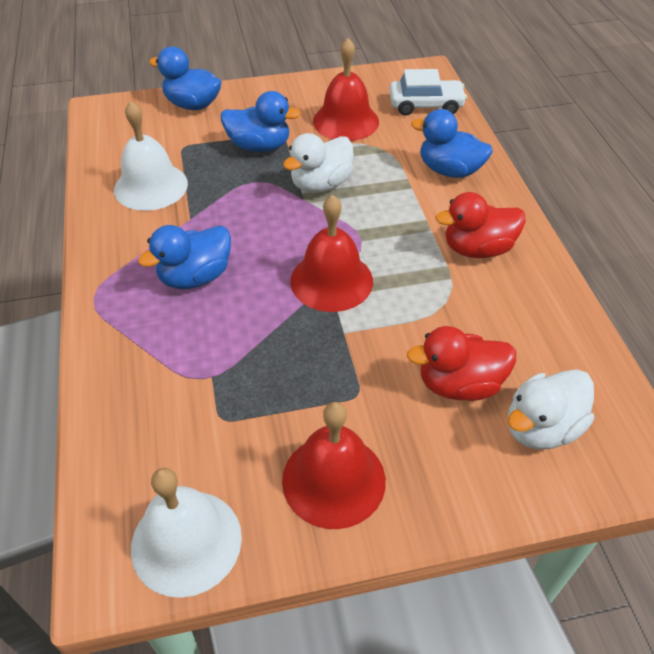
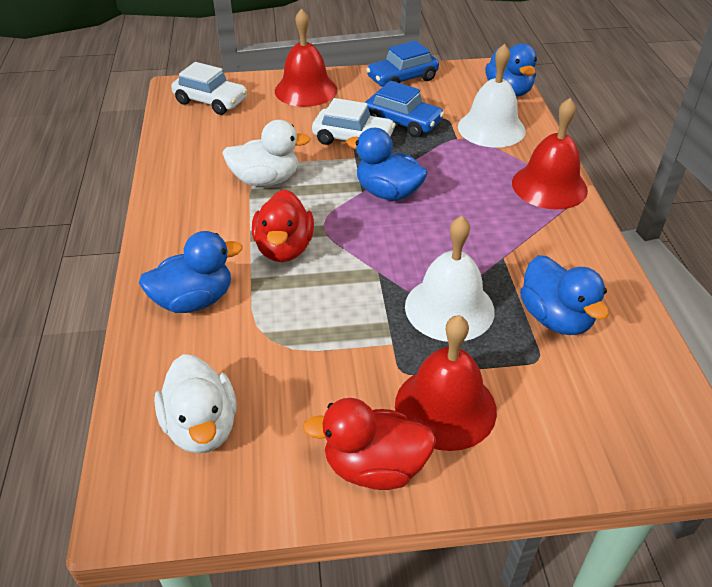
blue car: 0 -> 2
white car: 1 -> 2

